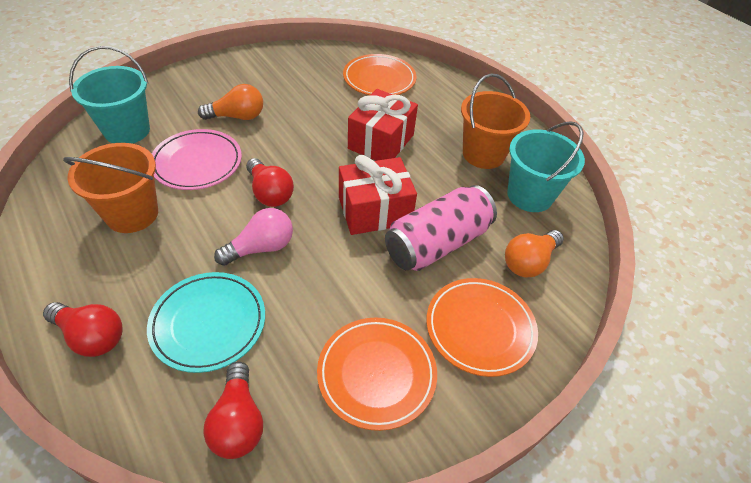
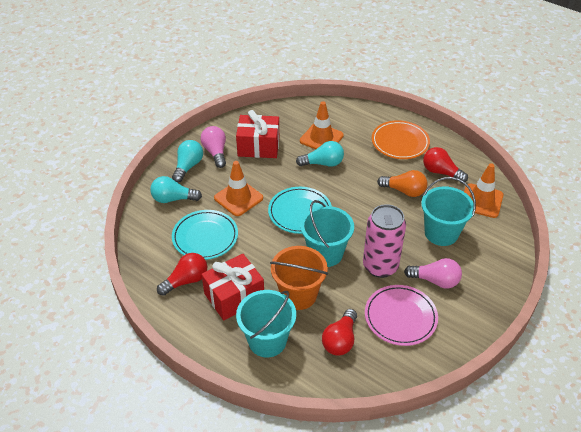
orange bucket: 2 -> 1
orange light bulb: 2 -> 1
orange plate: 3 -> 1
orange traffic cone: 0 -> 3
pink light bulb: 1 -> 2
turquoise bucket: 2 -> 3
turquoise light bulb: 0 -> 3
turquoise plate: 1 -> 2

